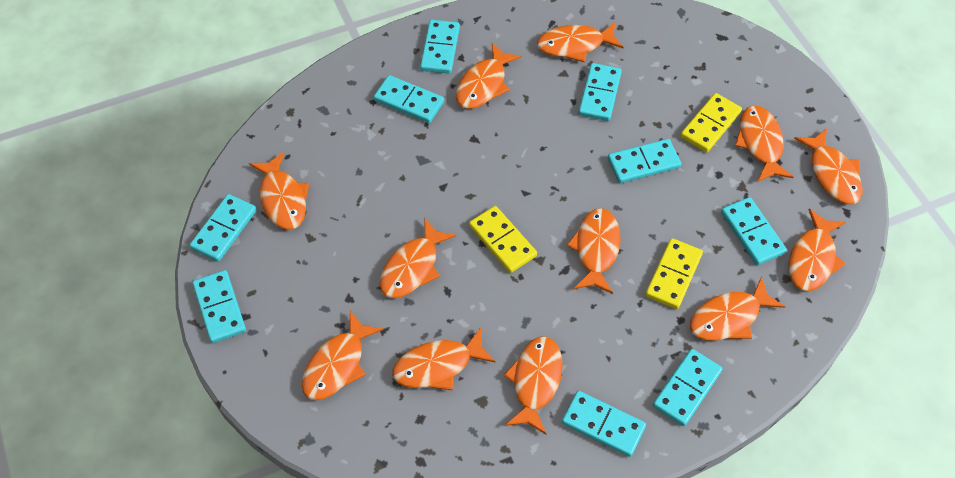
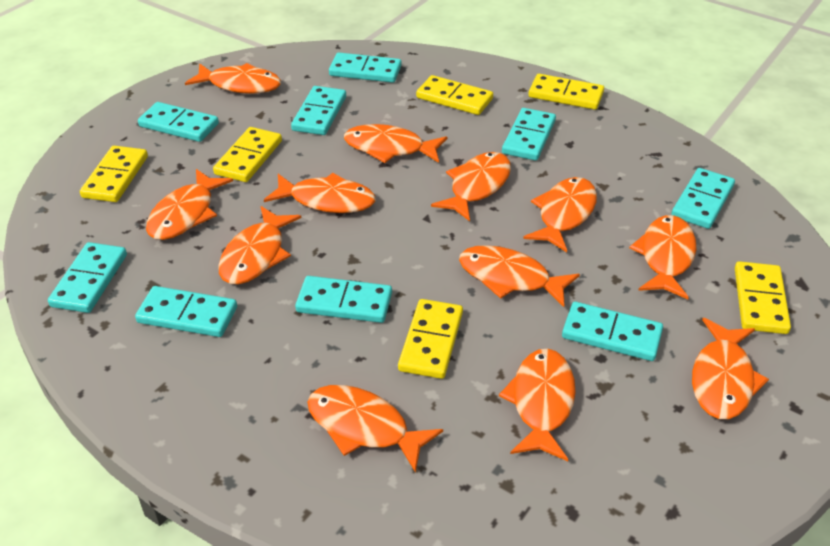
yellow domino: 3 -> 6

